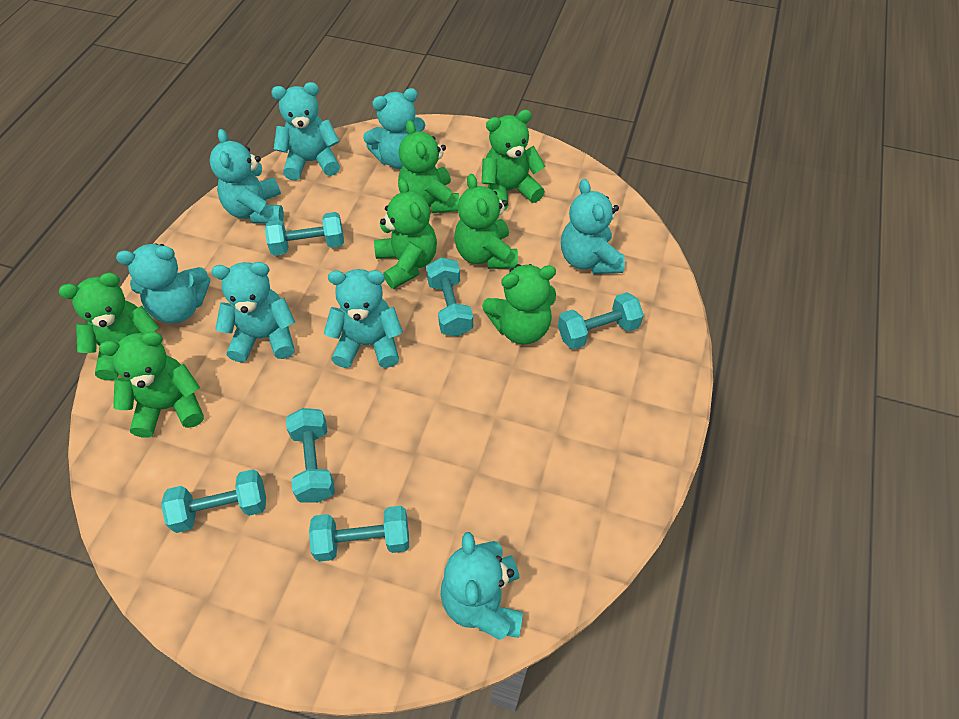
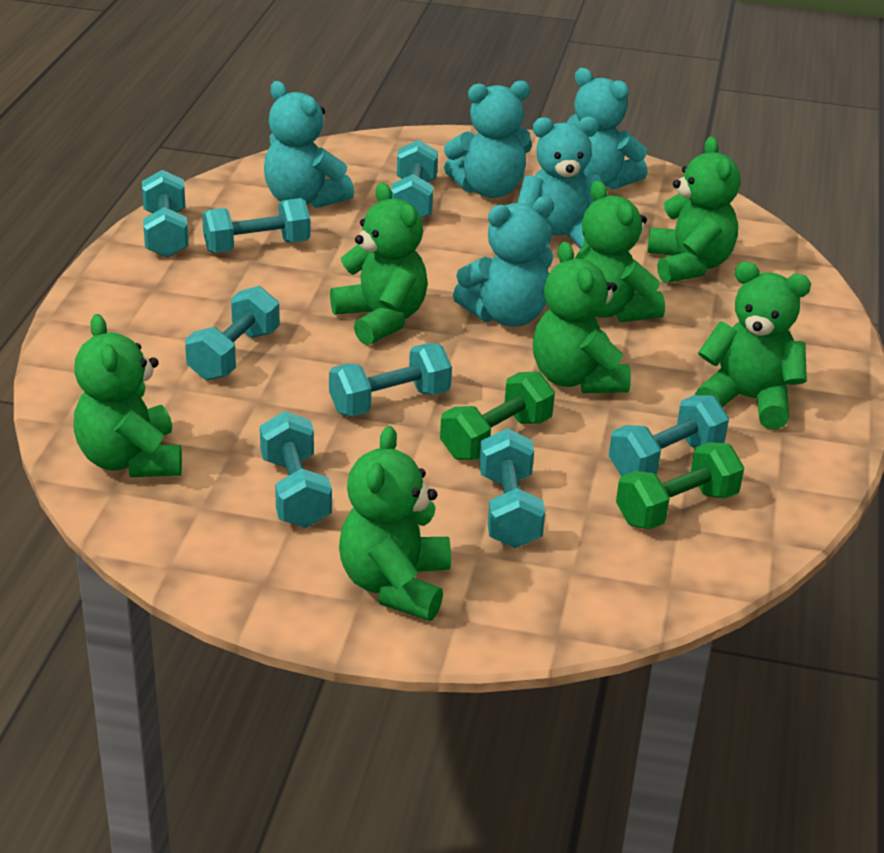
green dumbbell: 0 -> 2
turquoise dumbbell: 6 -> 8
turquoise teddy bear: 8 -> 5

